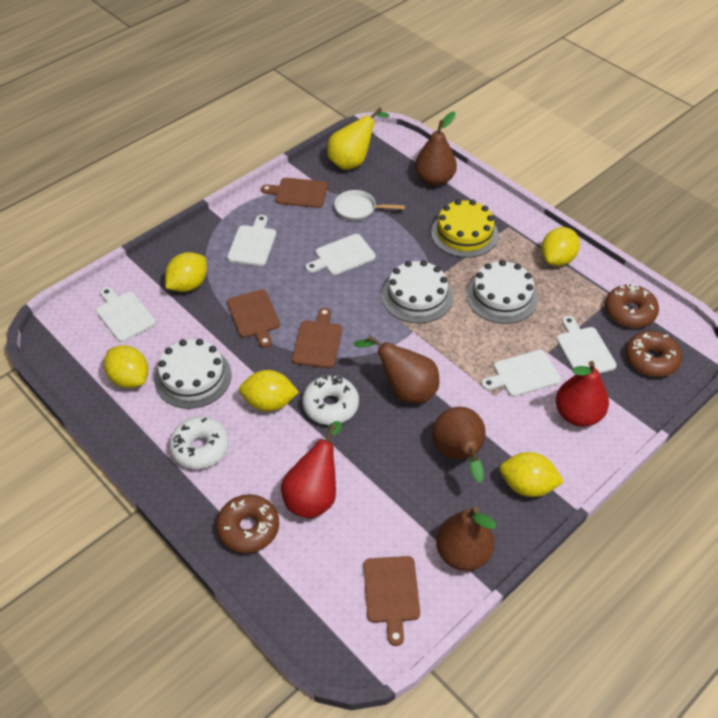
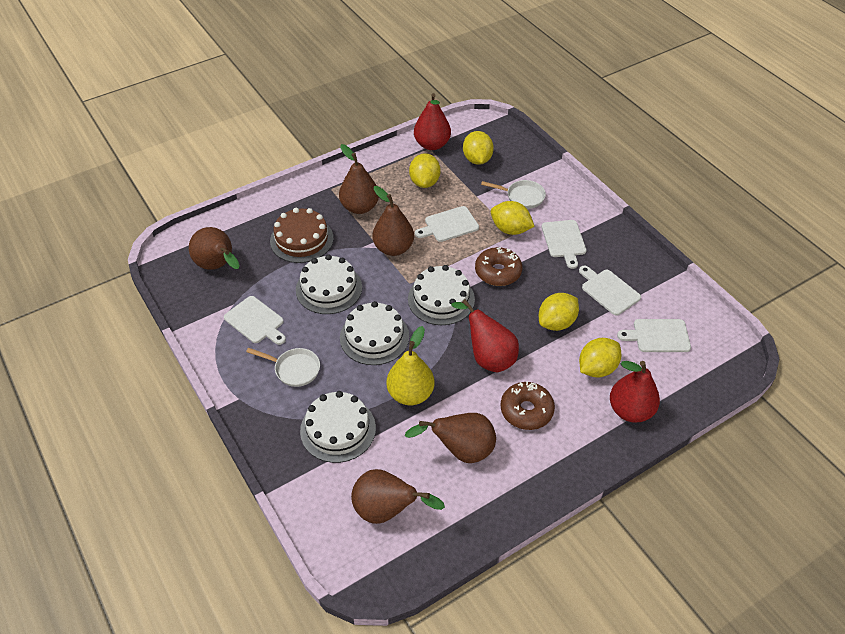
brown cake: 0 -> 1
brown cutting board: 4 -> 0
brown donut: 3 -> 2
brown pear: 4 -> 5
red pear: 2 -> 3
white cake: 3 -> 4
white donut: 2 -> 0
white pan: 1 -> 2
yellow cake: 1 -> 0

